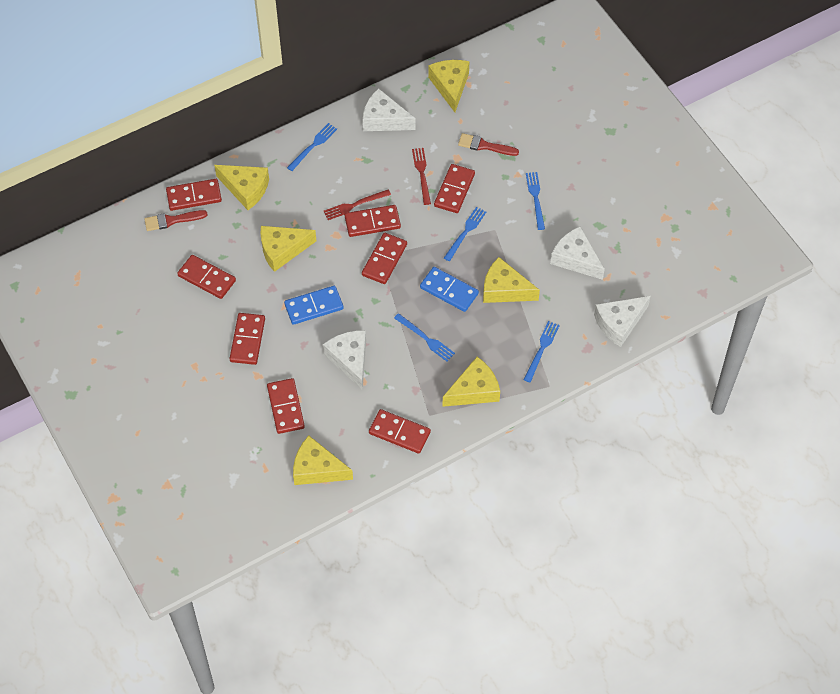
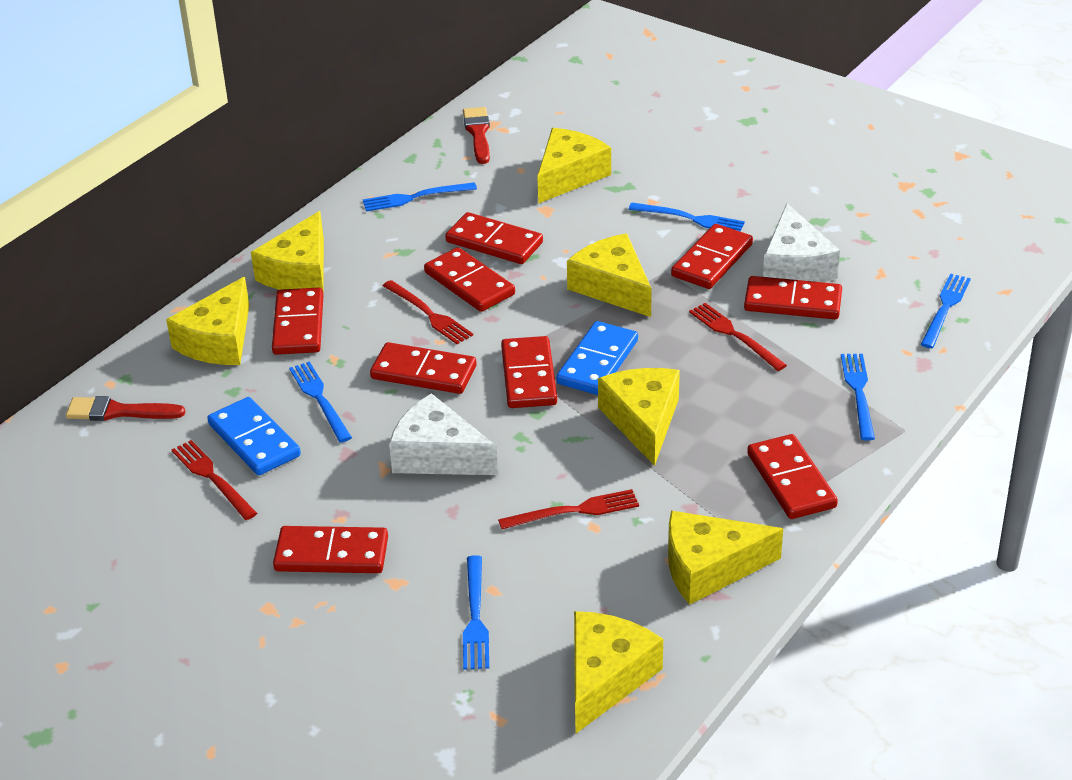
blue fork: 5 -> 6
red domino: 8 -> 9
red fork: 2 -> 4
white cheese: 4 -> 2
yellow cheese: 6 -> 7

